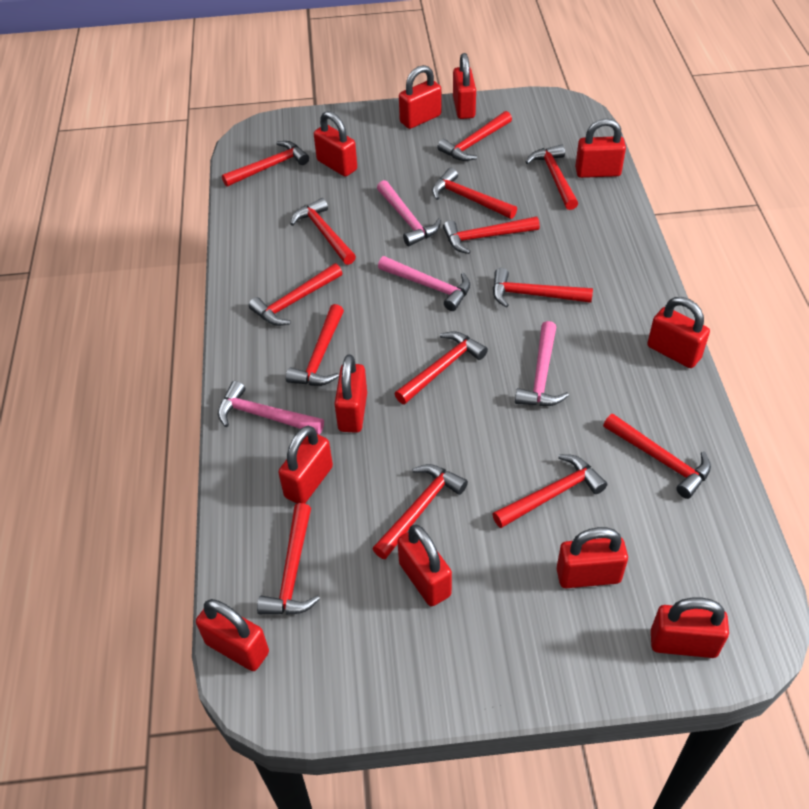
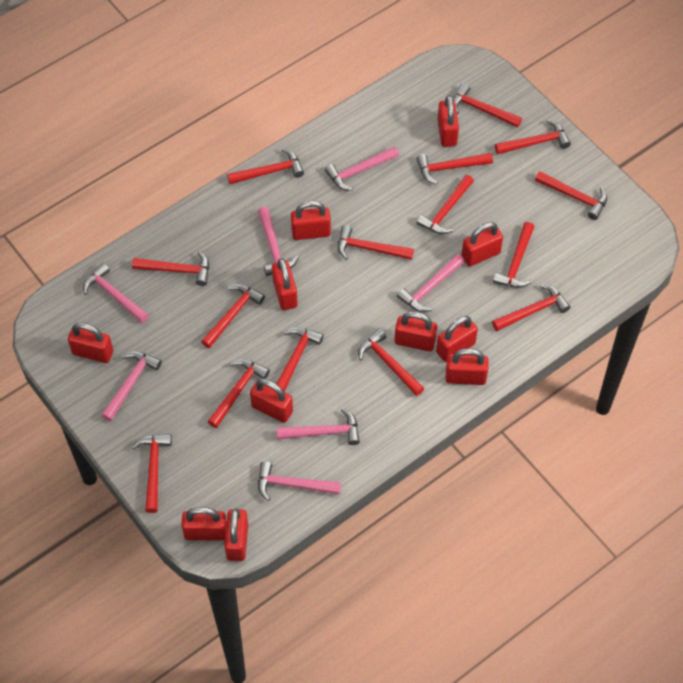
pink hammer: 4 -> 7
red hammer: 14 -> 15

